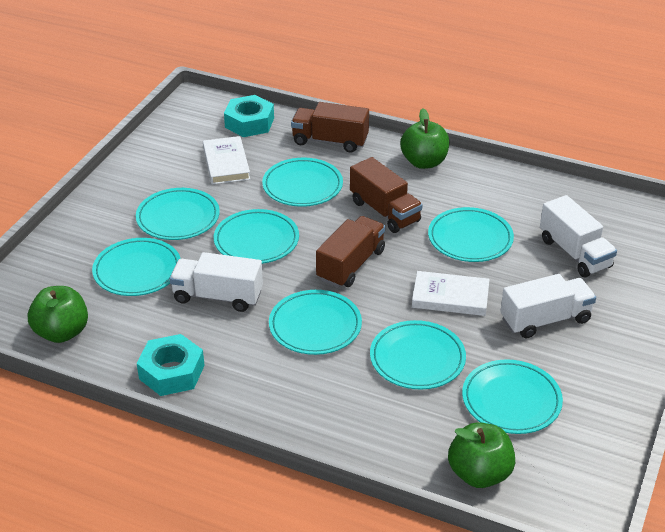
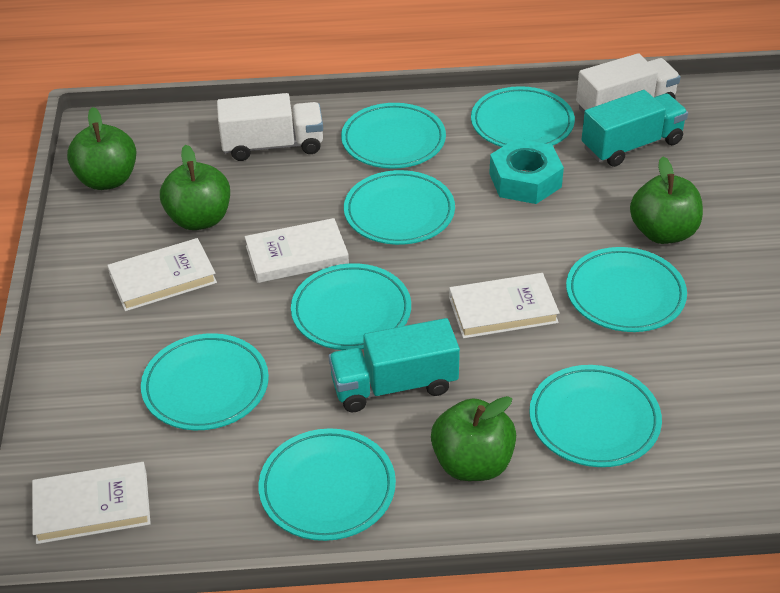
brown truck: 3 -> 0
green apple: 3 -> 4
turquoise nut: 2 -> 1
turquoise truck: 0 -> 2
white book: 2 -> 4
white truck: 3 -> 2

